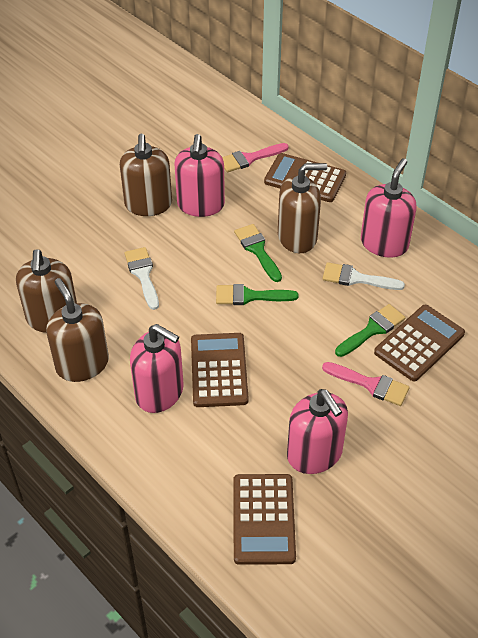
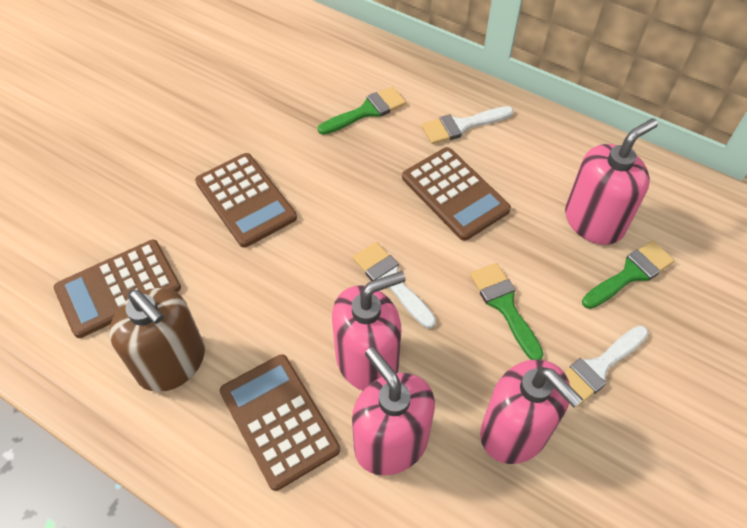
brown soap dispenser: 4 -> 1
pink brush: 2 -> 0
white brush: 2 -> 3

